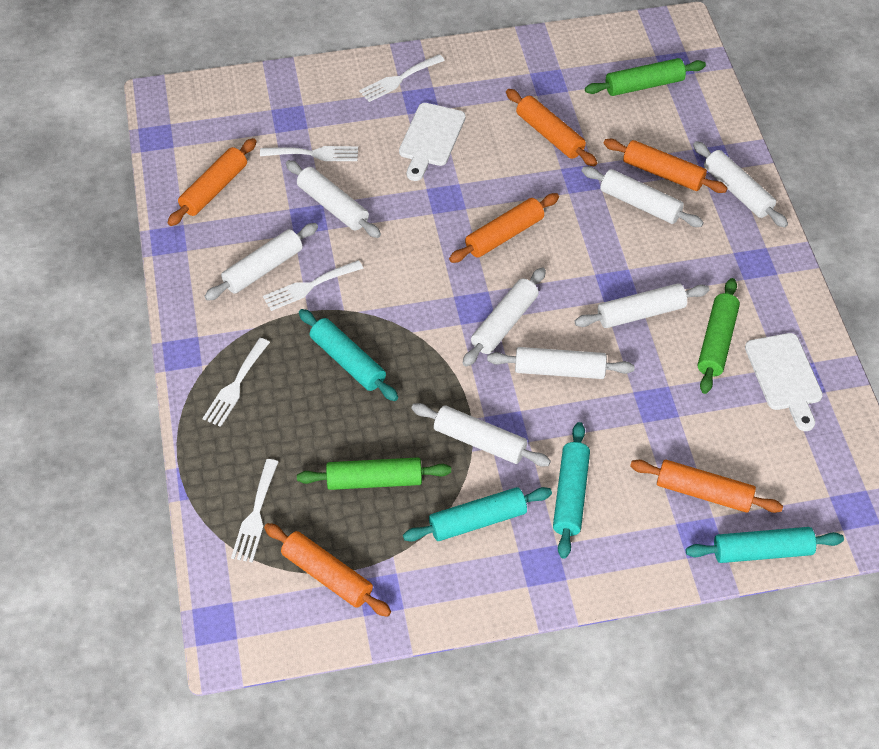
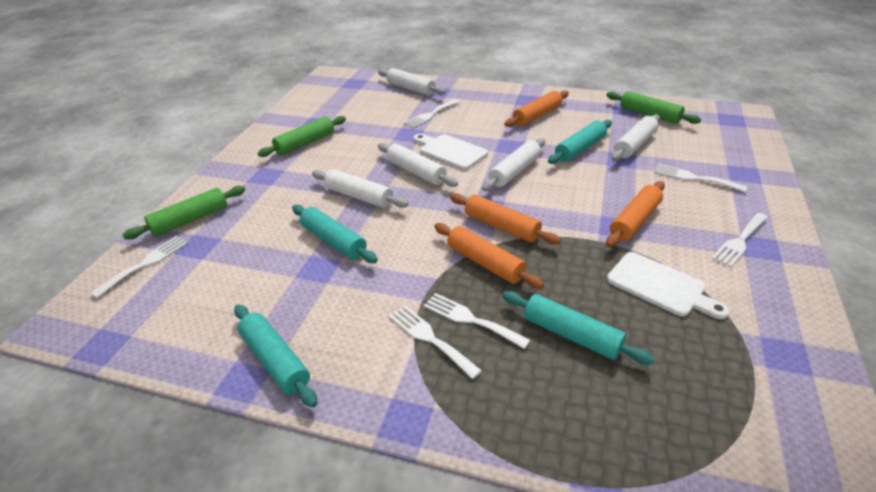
orange rolling pin: 6 -> 4
white fork: 5 -> 6
white rolling pin: 8 -> 5

